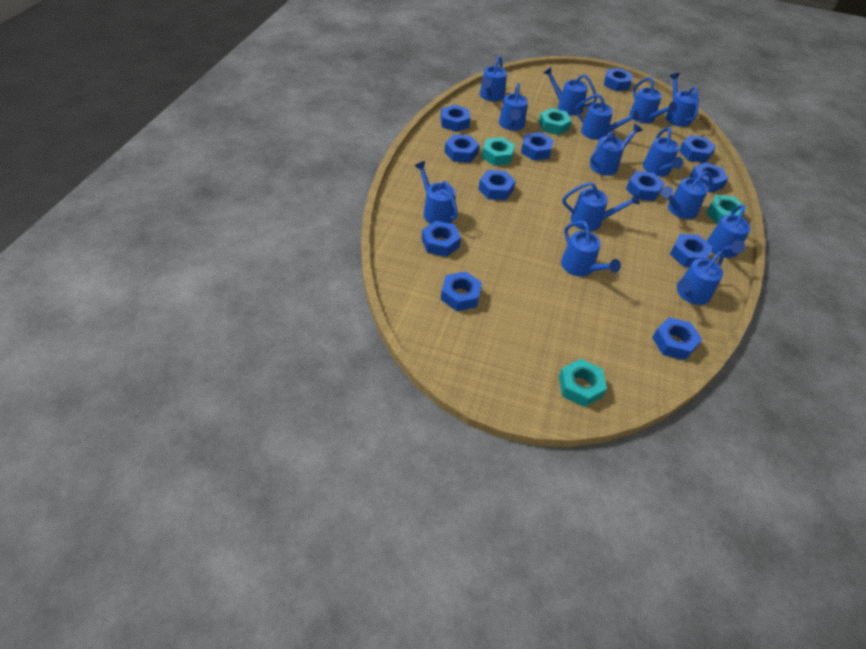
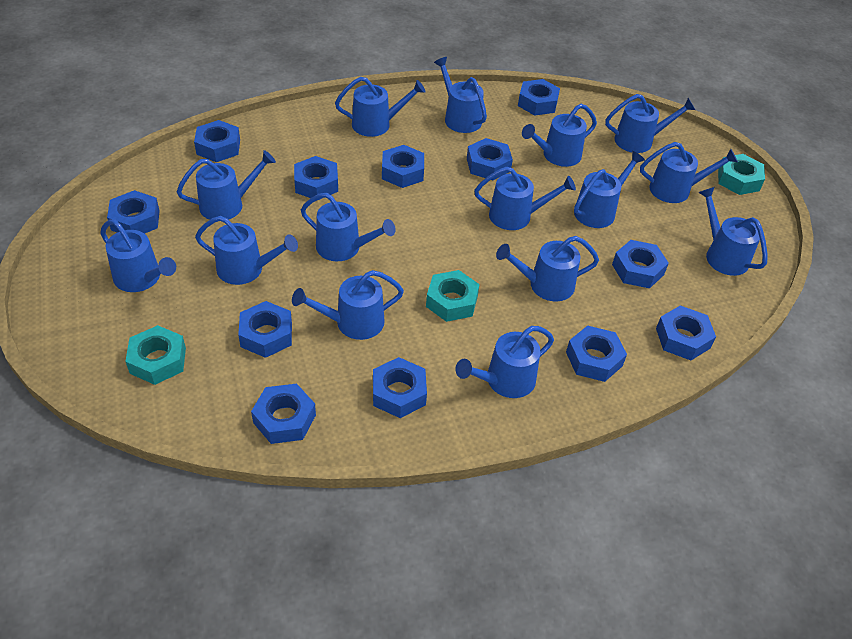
blue watering can: 14 -> 15
turquoise nut: 4 -> 3

